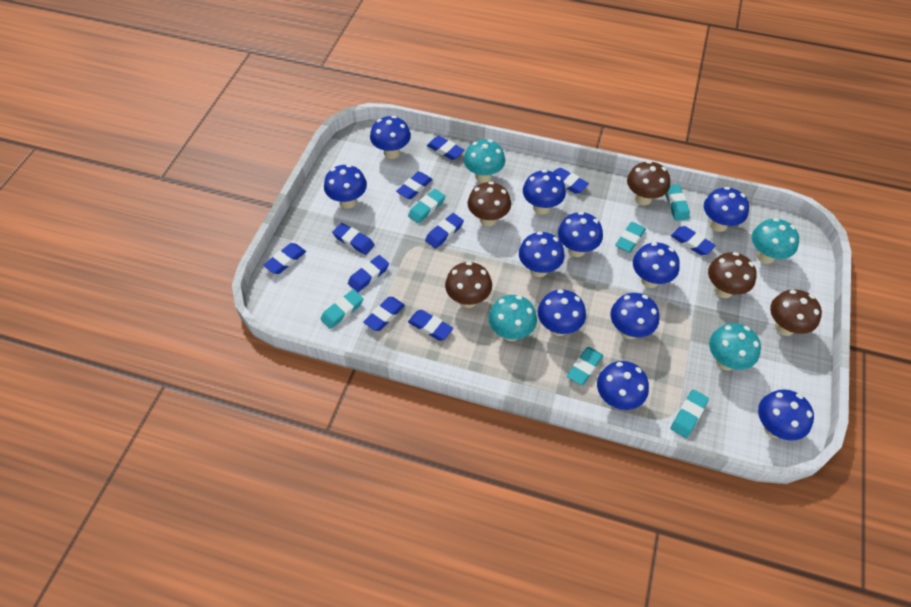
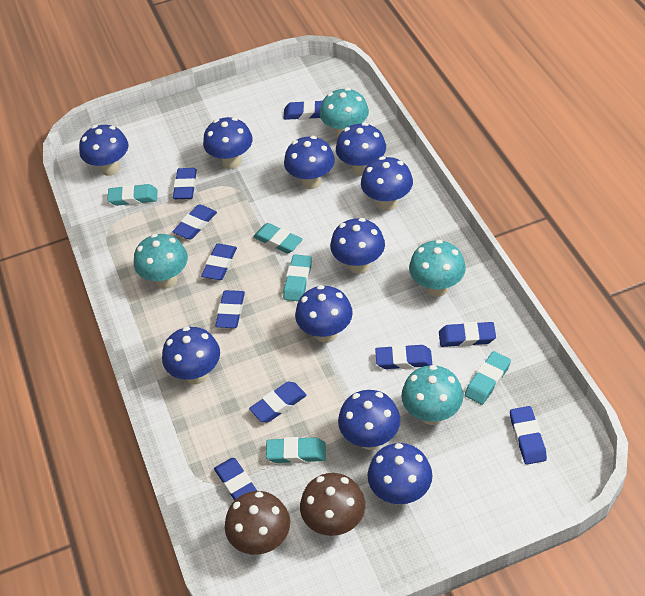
blue mushroom: 11 -> 10
brown mushroom: 5 -> 2
turquoise eraser: 6 -> 5

